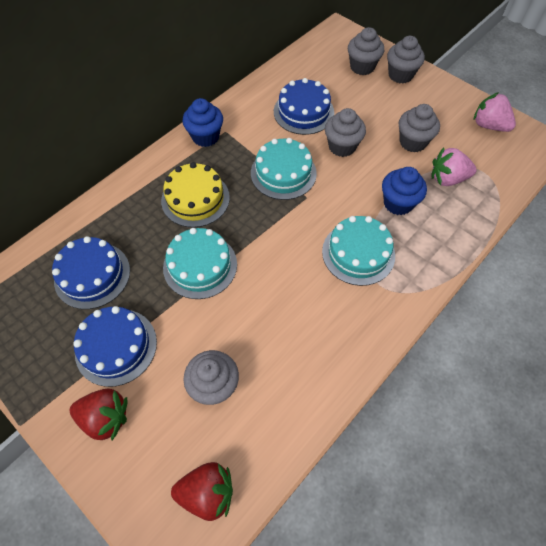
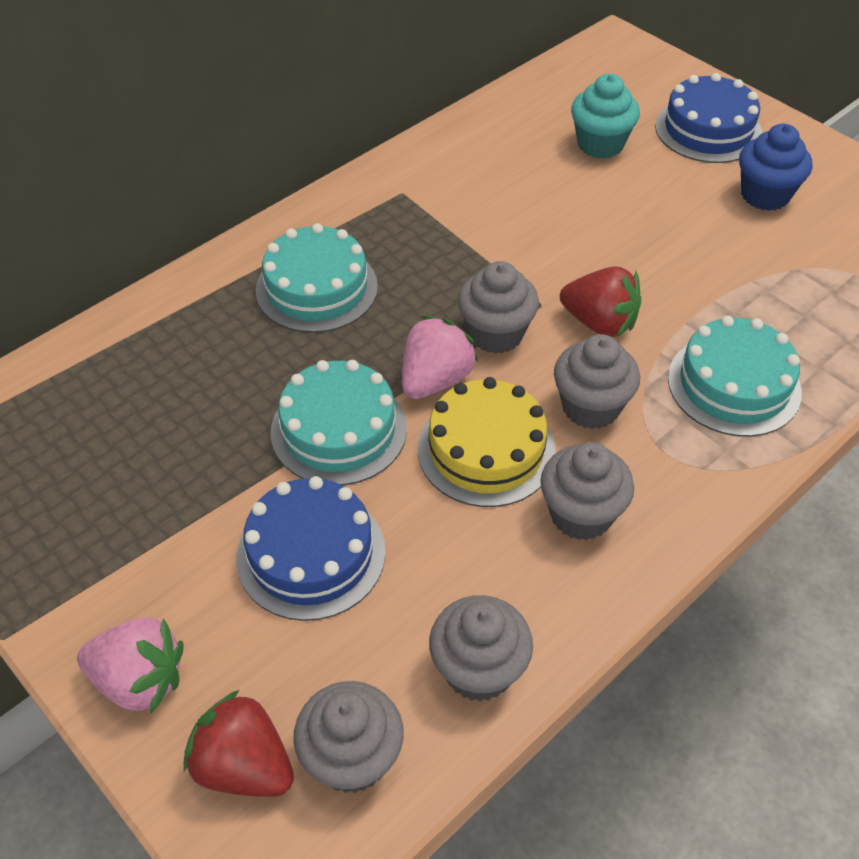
blue cake: 3 -> 2
blue cupcake: 2 -> 1
turquoise cupcake: 0 -> 1

